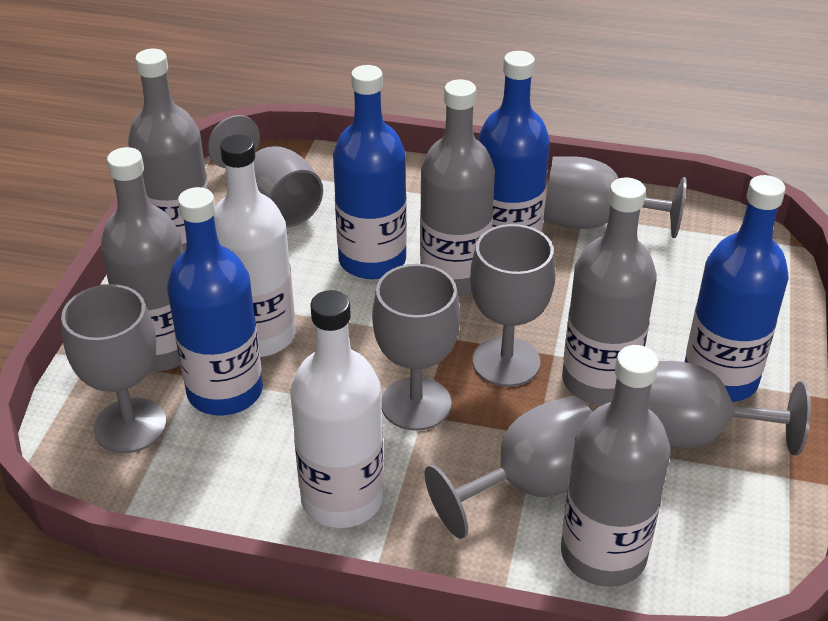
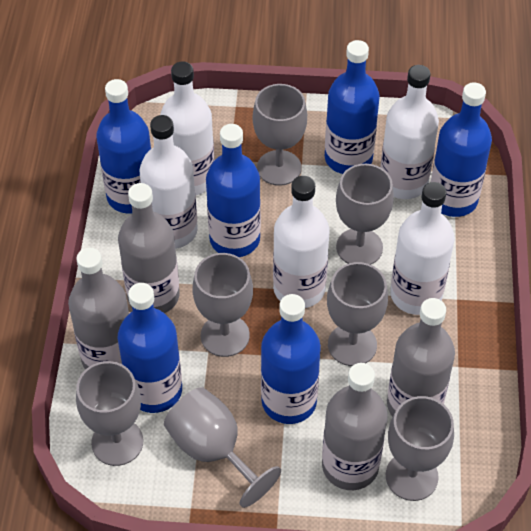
blue bottle: 4 -> 6
grey bottle: 5 -> 4
white bottle: 2 -> 5

